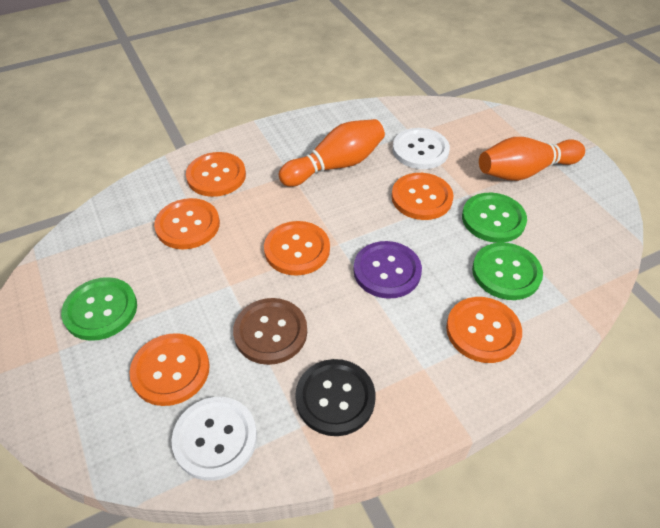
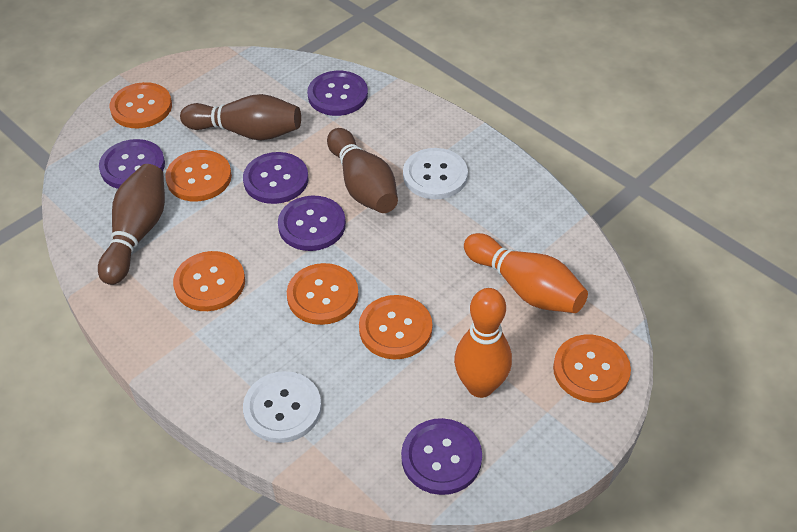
black button: 1 -> 0
brown bowling pin: 0 -> 3
brown button: 1 -> 0
green button: 3 -> 0
purple button: 1 -> 5

